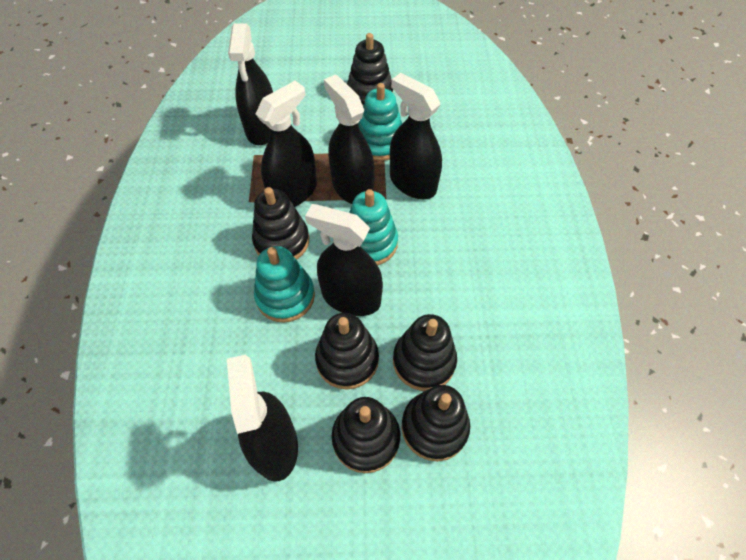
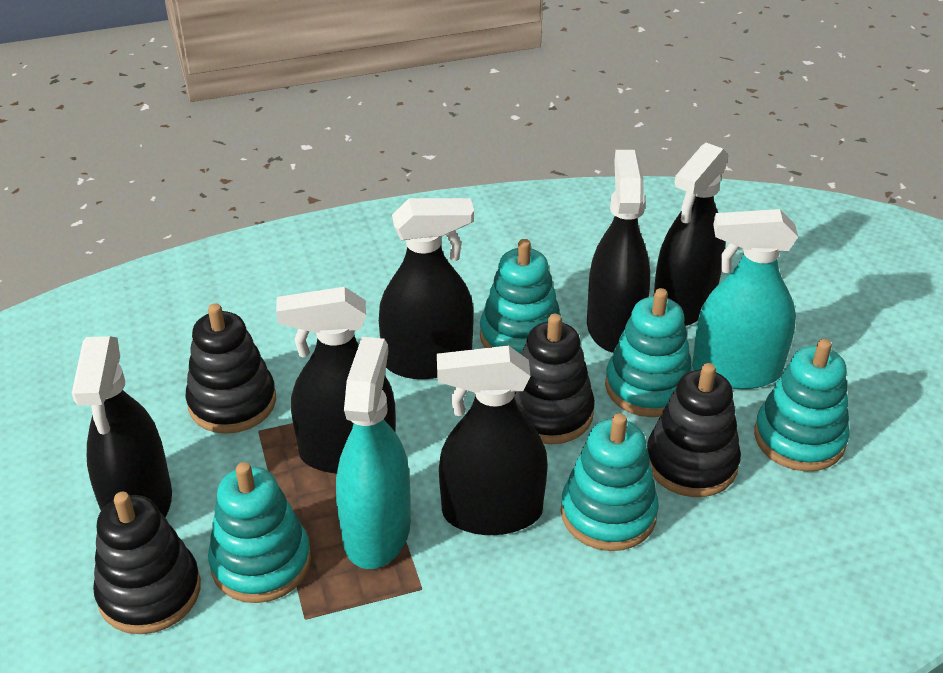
black stacking toy: 6 -> 4
turquoise spray bottle: 0 -> 2
turquoise stacking toy: 3 -> 5

